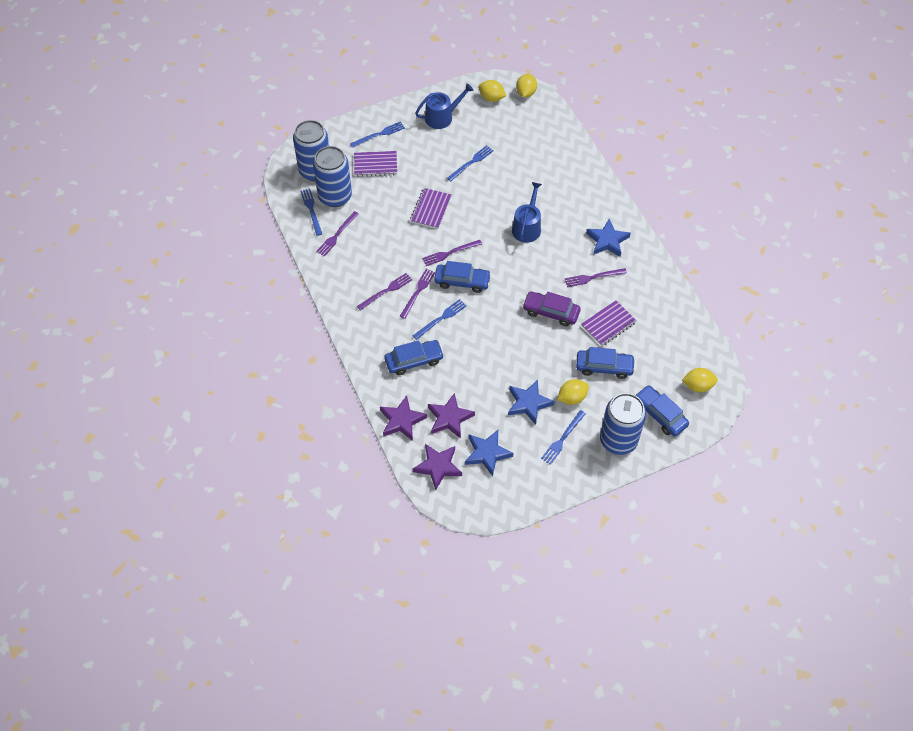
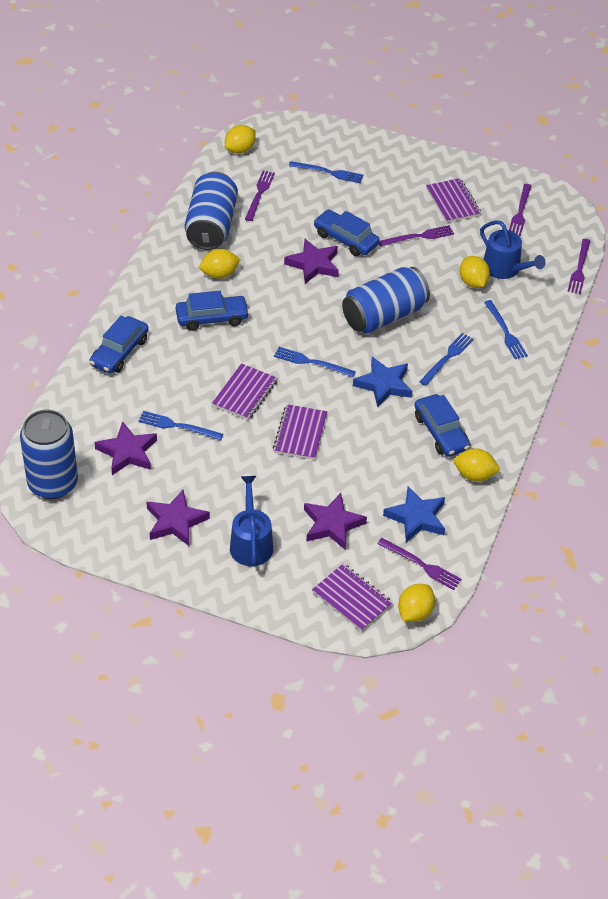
blue star: 3 -> 2
purple car: 1 -> 0
purple notebook: 3 -> 4
purple star: 3 -> 4
yellow lemon: 4 -> 5

